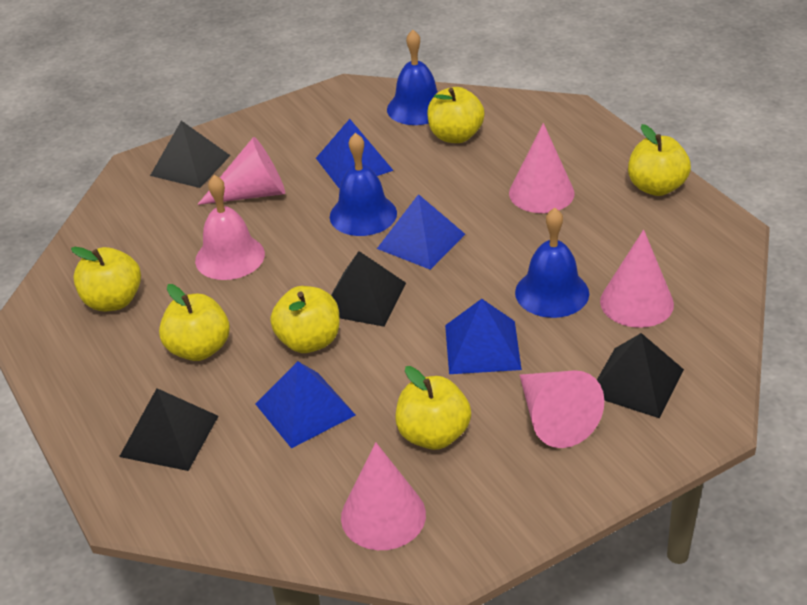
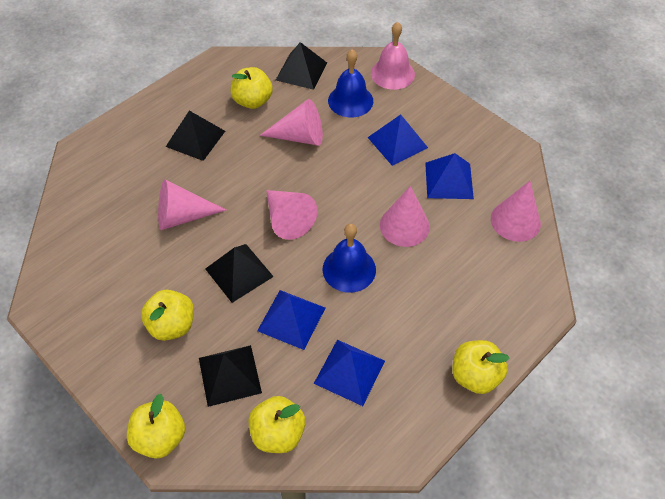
blue bell: 3 -> 2
yellow apple: 6 -> 5

